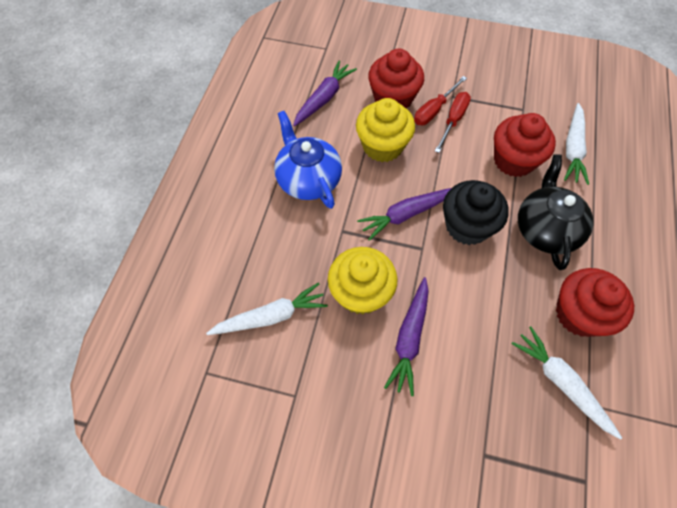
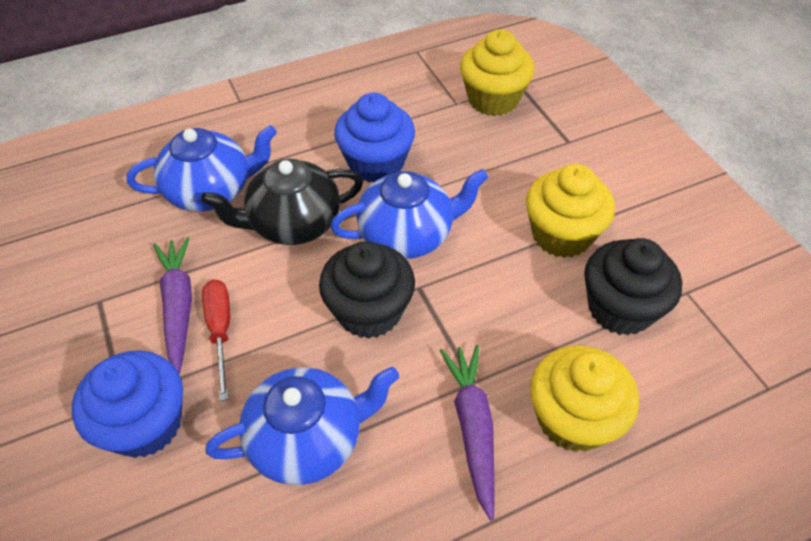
black cupcake: 1 -> 2
blue cupcake: 0 -> 2
blue teapot: 1 -> 3
purple carrot: 3 -> 2
red cupcake: 3 -> 0
red screwdriver: 2 -> 1
white carrot: 3 -> 0
yellow cupcake: 2 -> 3

